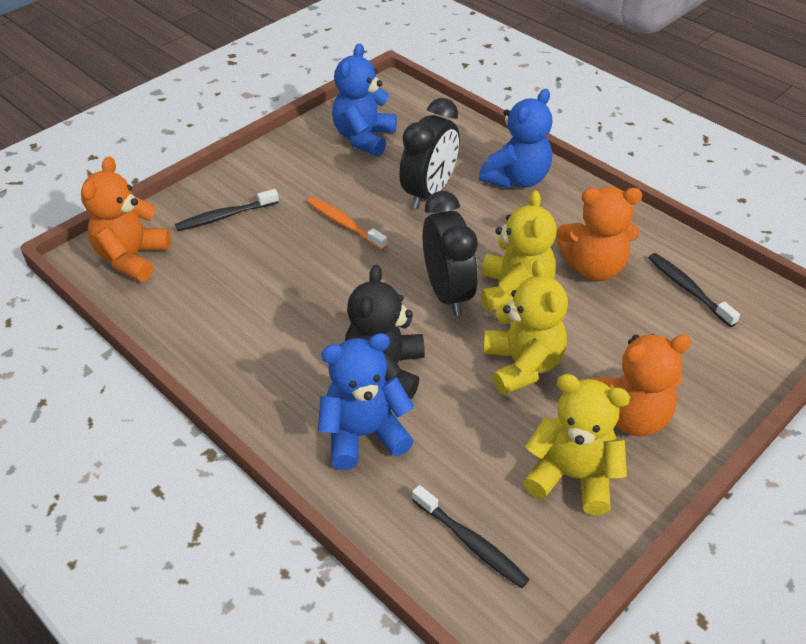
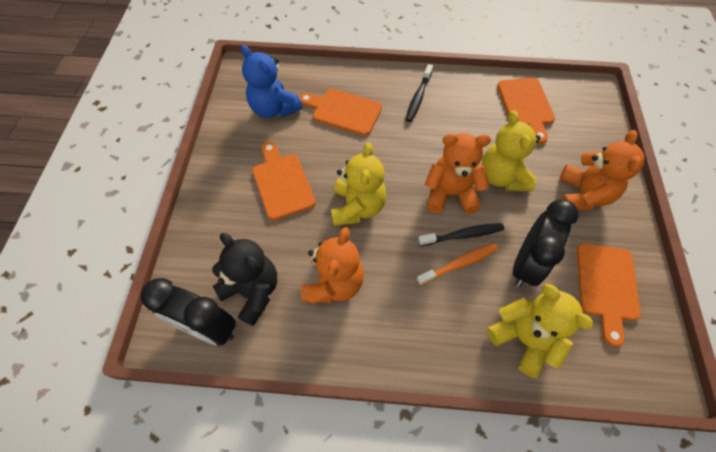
black toothbrush: 3 -> 2
blue teddy bear: 3 -> 1
orange cutting board: 0 -> 4

